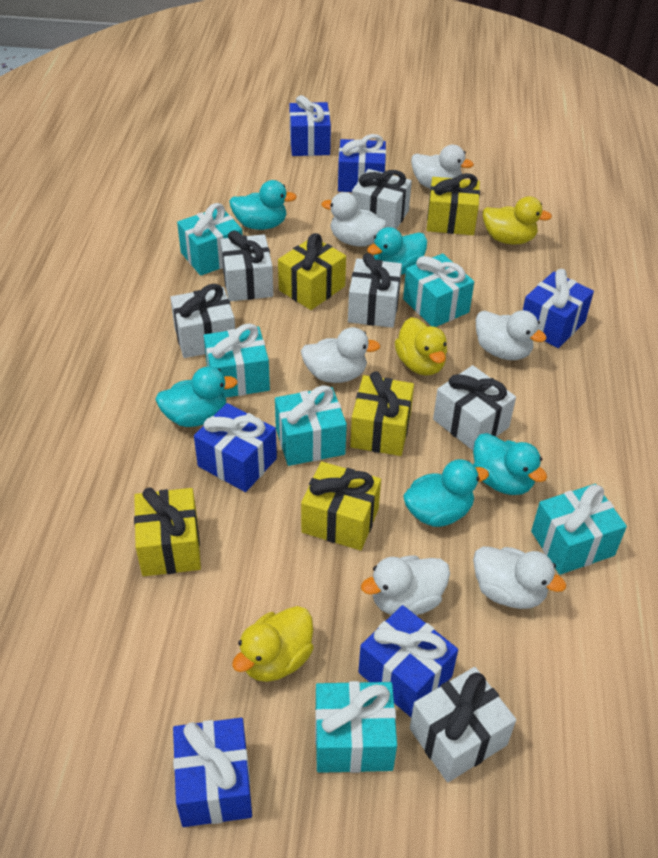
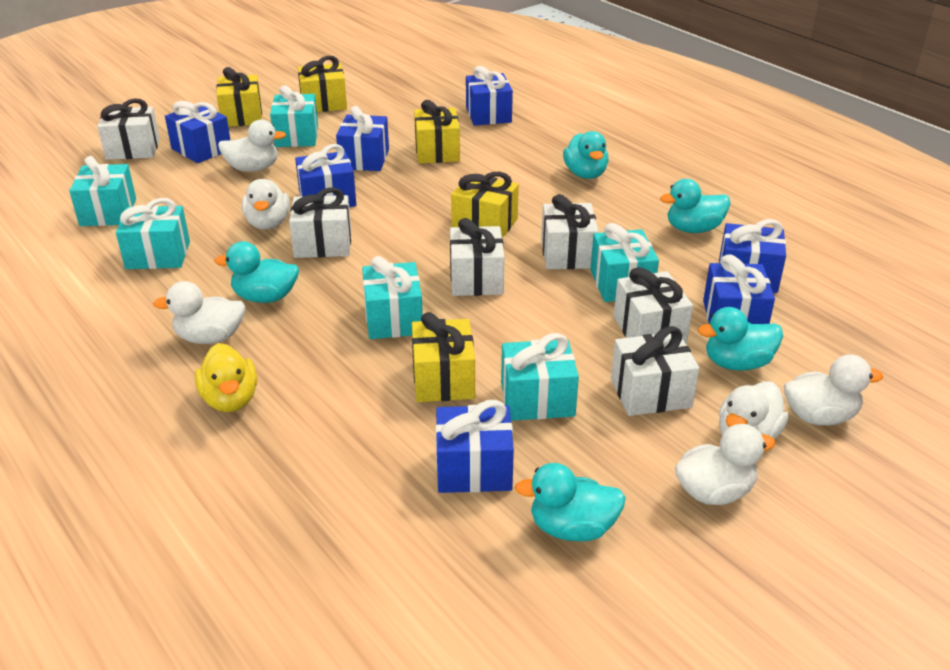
blue gift: 6 -> 7
yellow duck: 3 -> 1

